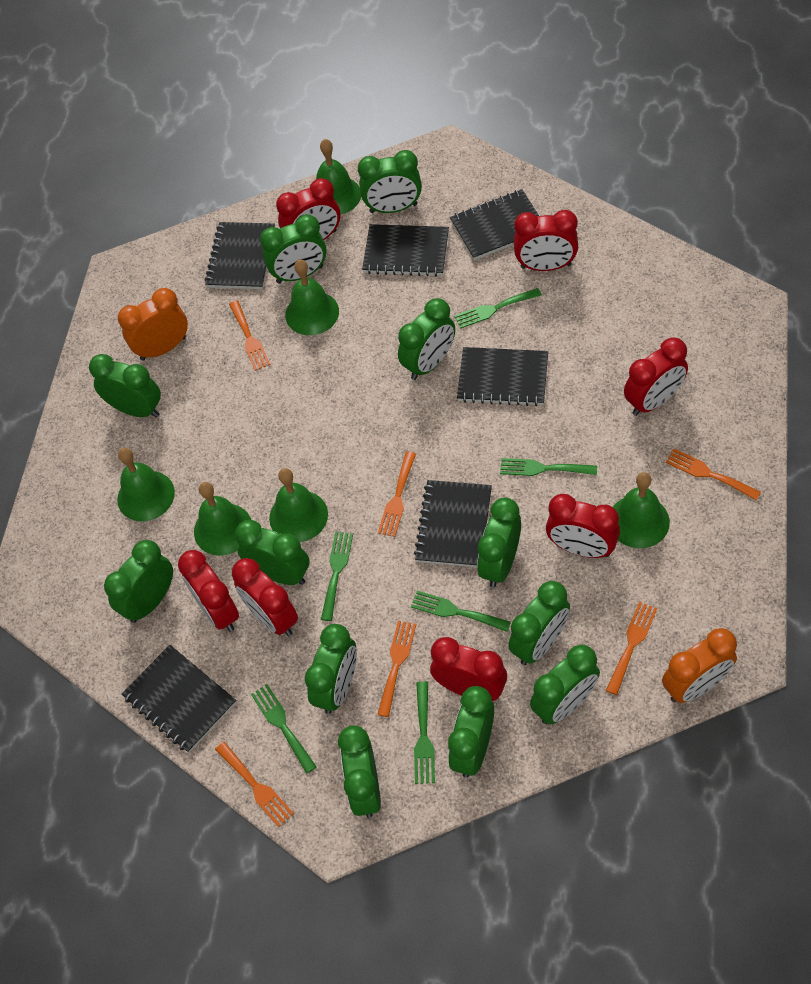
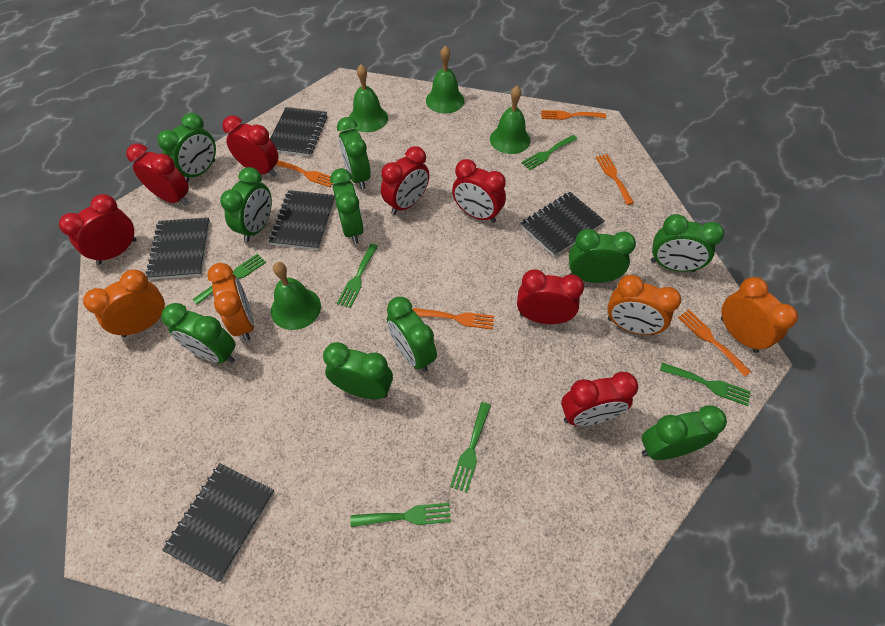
black notebook: 6 -> 5
green bell: 6 -> 4
green clock: 12 -> 10
orange clock: 2 -> 4
orange fork: 6 -> 5

